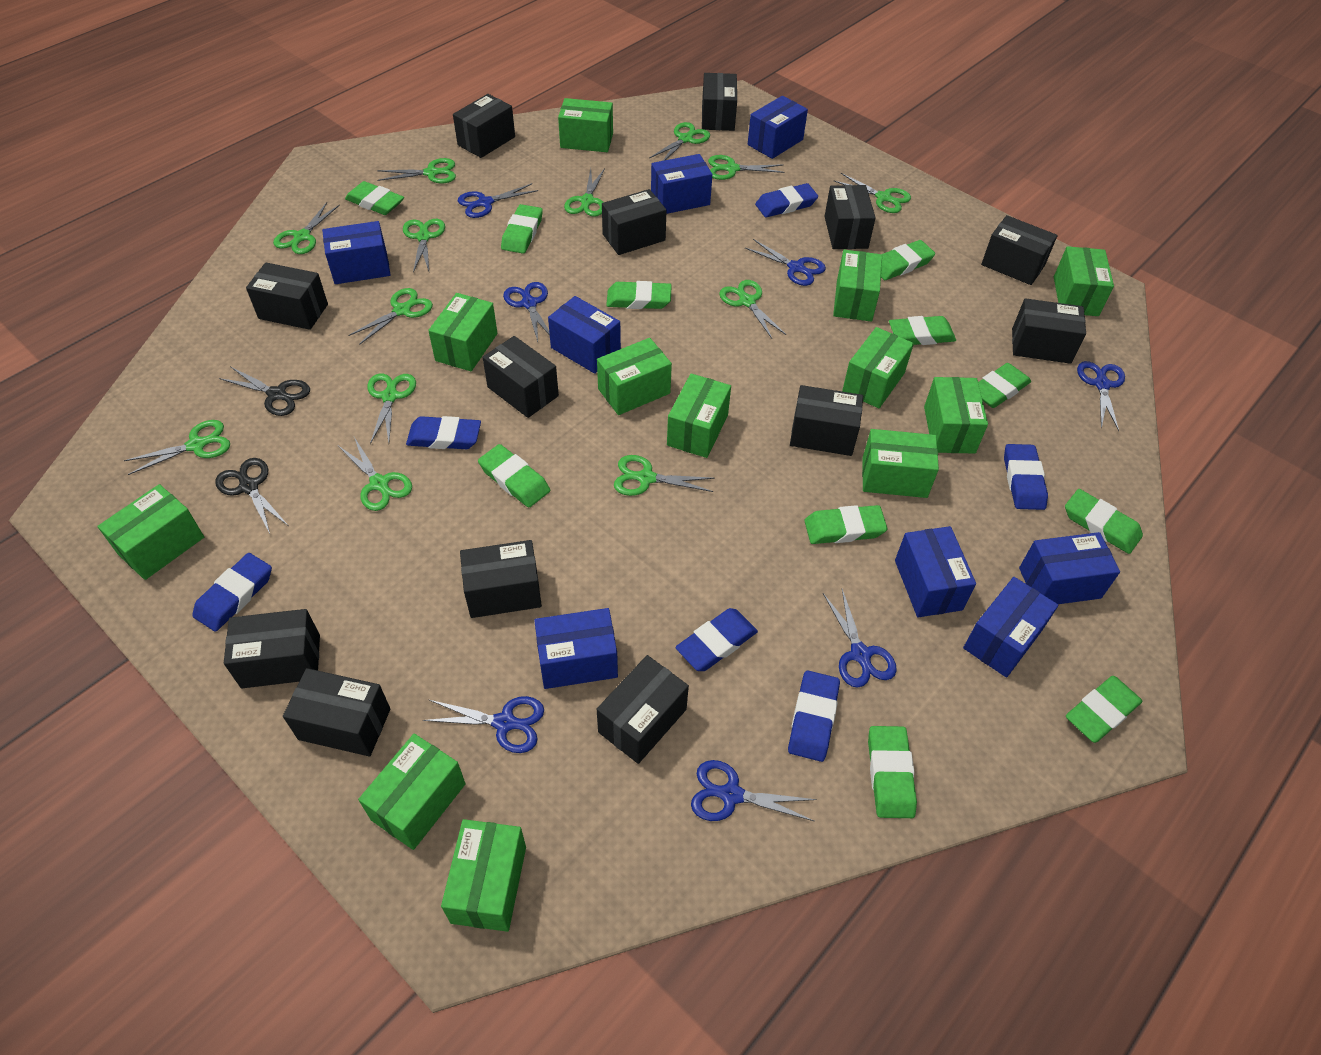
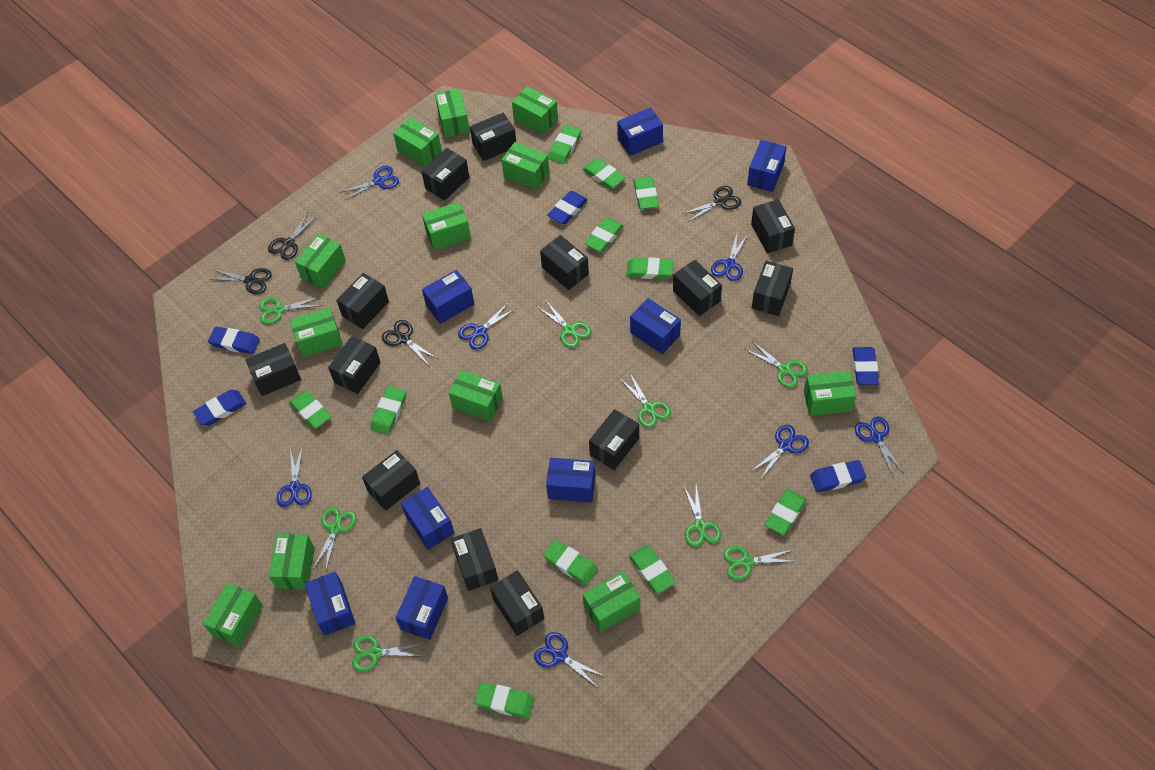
black scissors: 2 -> 4
blue eraser: 6 -> 5
green scissors: 13 -> 8

